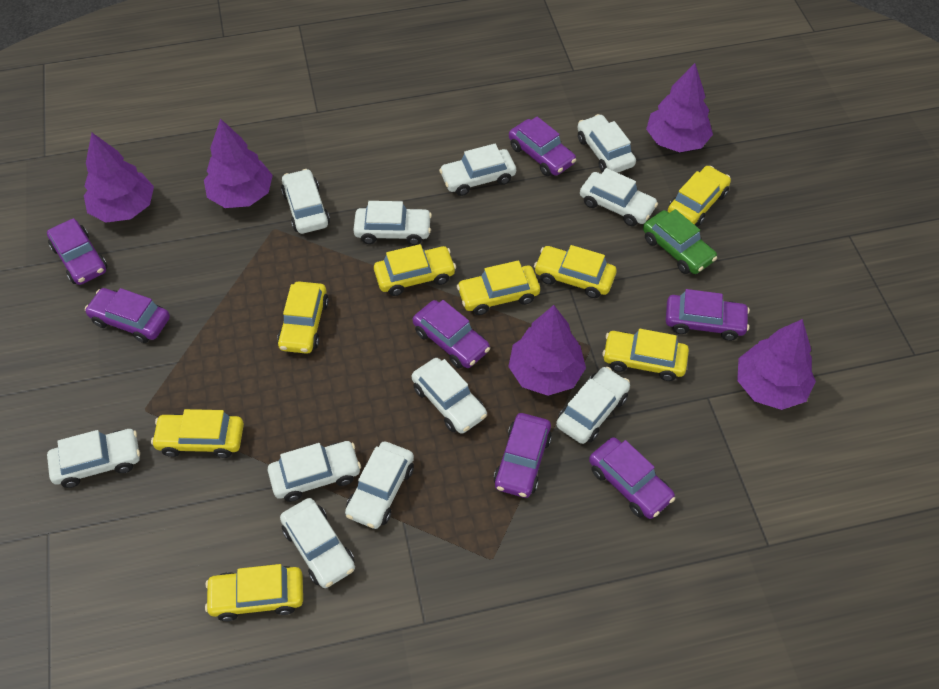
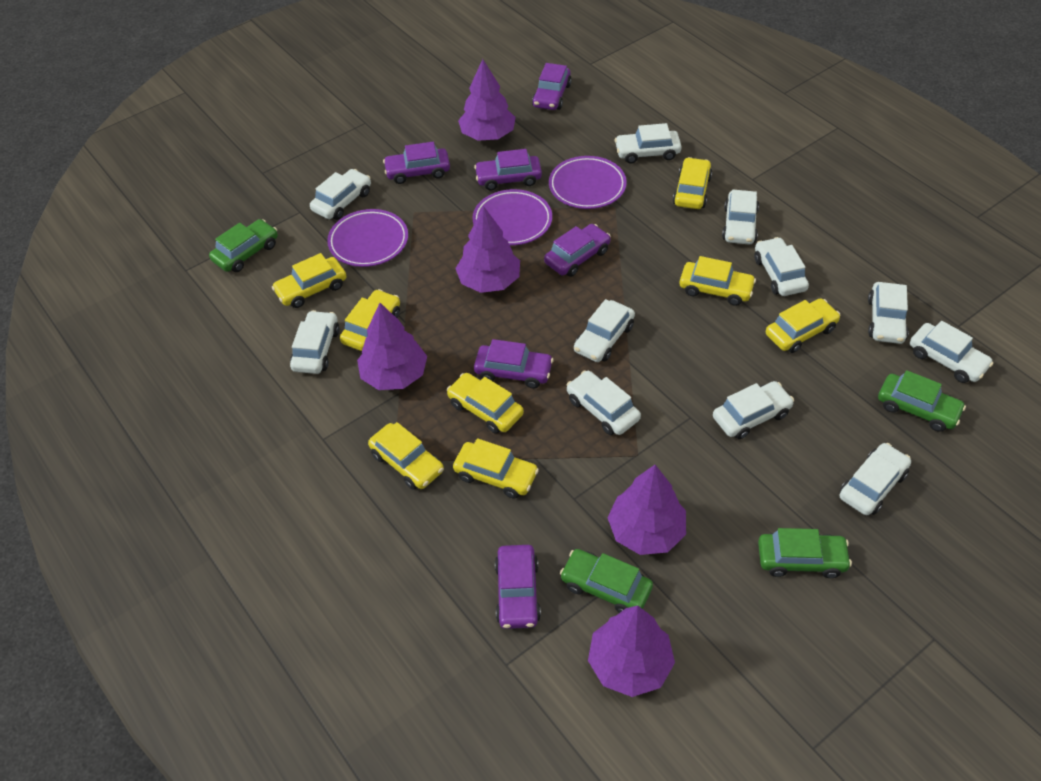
green car: 1 -> 4
purple car: 7 -> 6
purple plate: 0 -> 3

